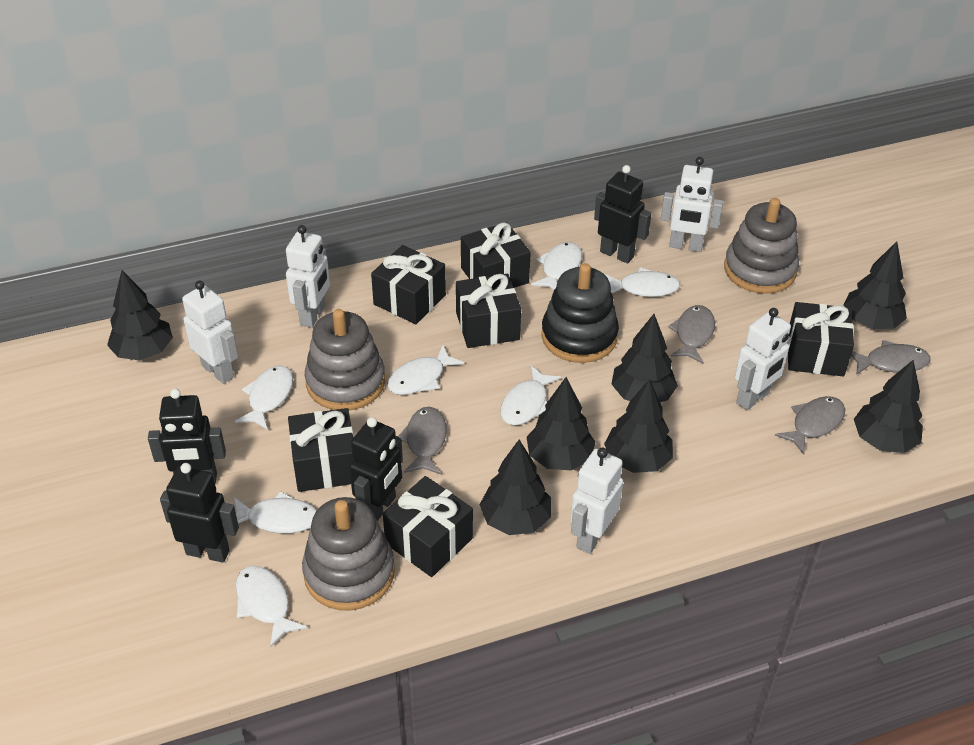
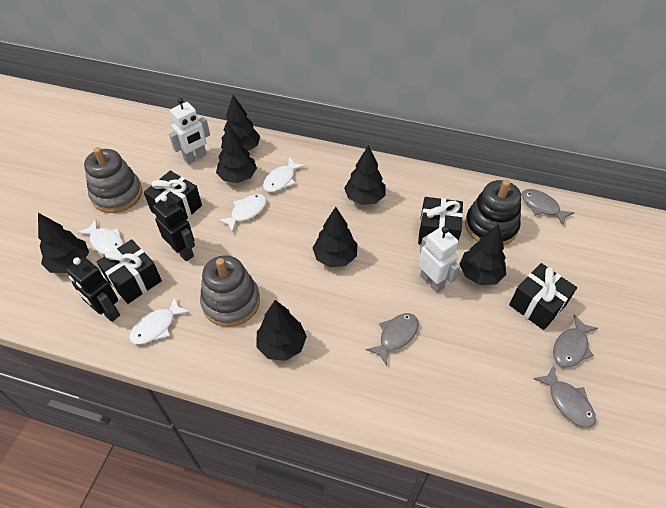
black gift: 6 -> 4
black robot: 4 -> 2
grey stacking toy: 3 -> 2
white fish: 7 -> 4
white robot: 5 -> 2

